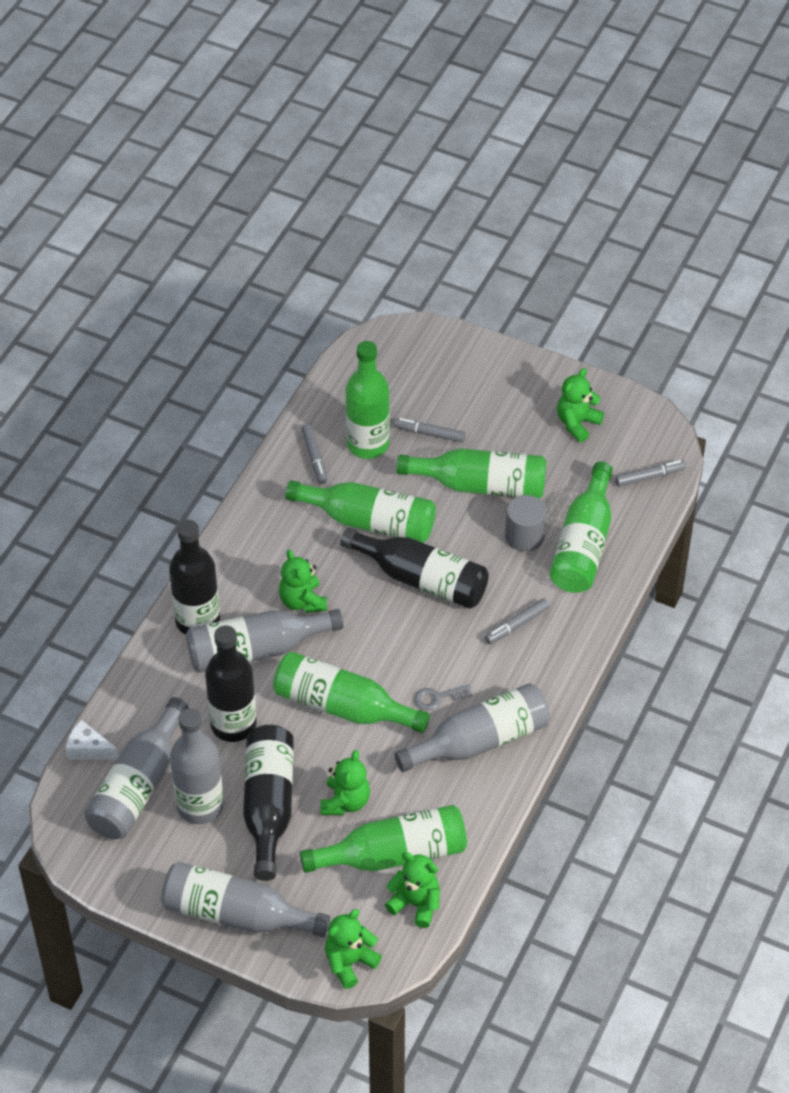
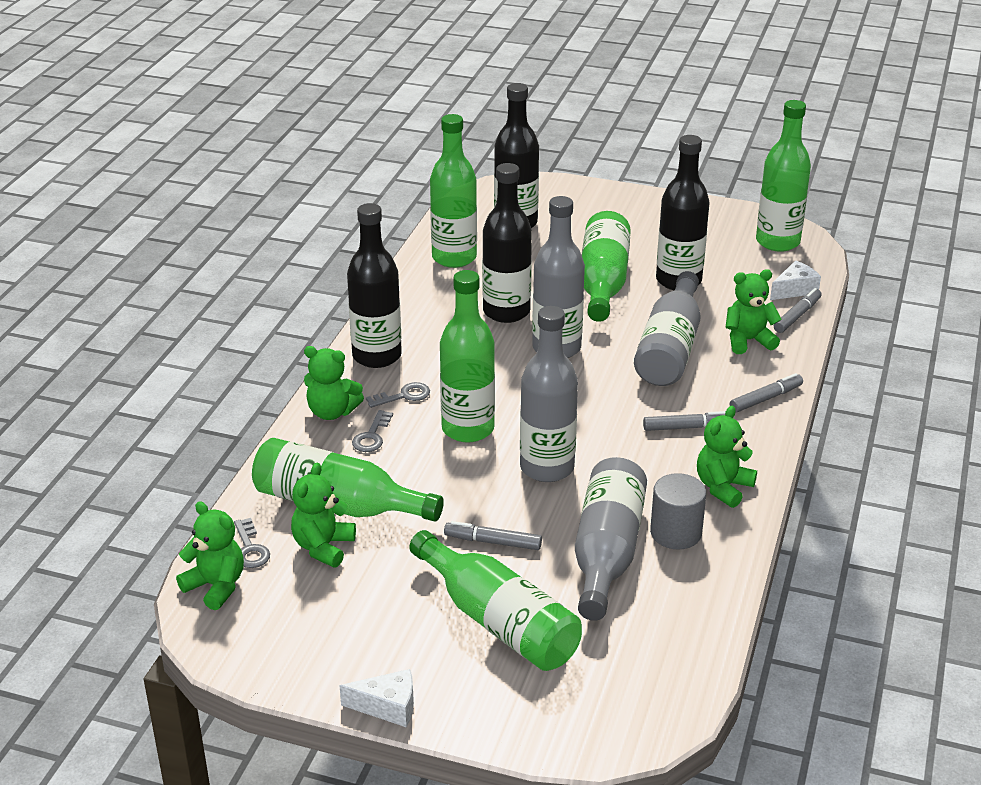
grey bottle: 5 -> 4
grey key: 1 -> 3
white cheese: 1 -> 2

